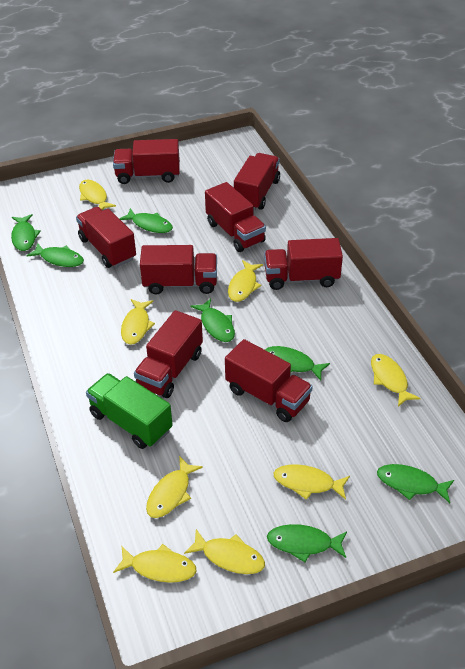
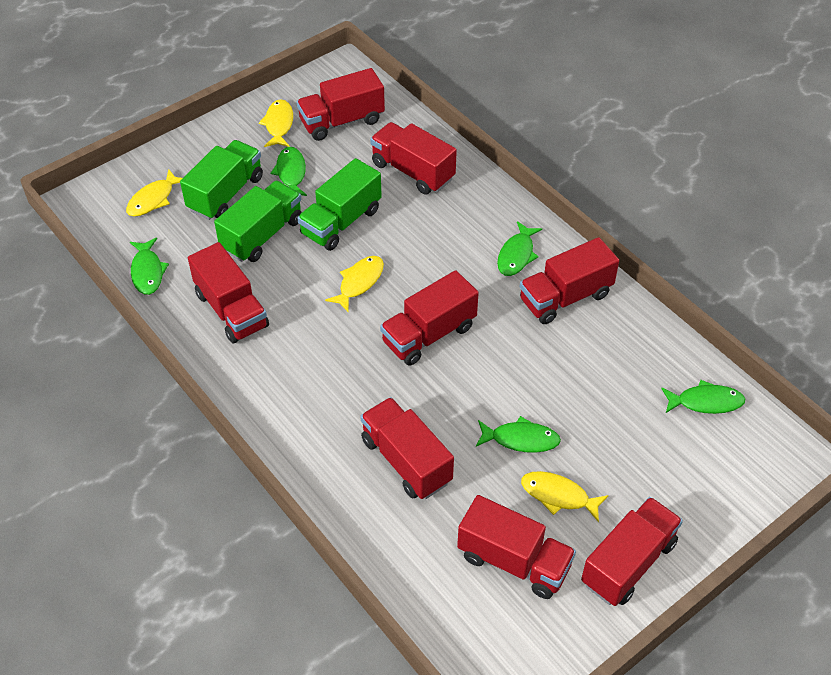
green fish: 7 -> 5
green truck: 1 -> 3
yellow fish: 8 -> 4

